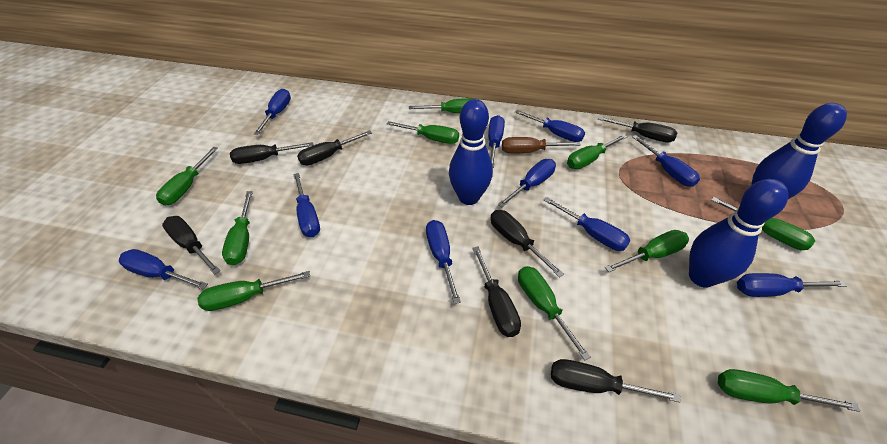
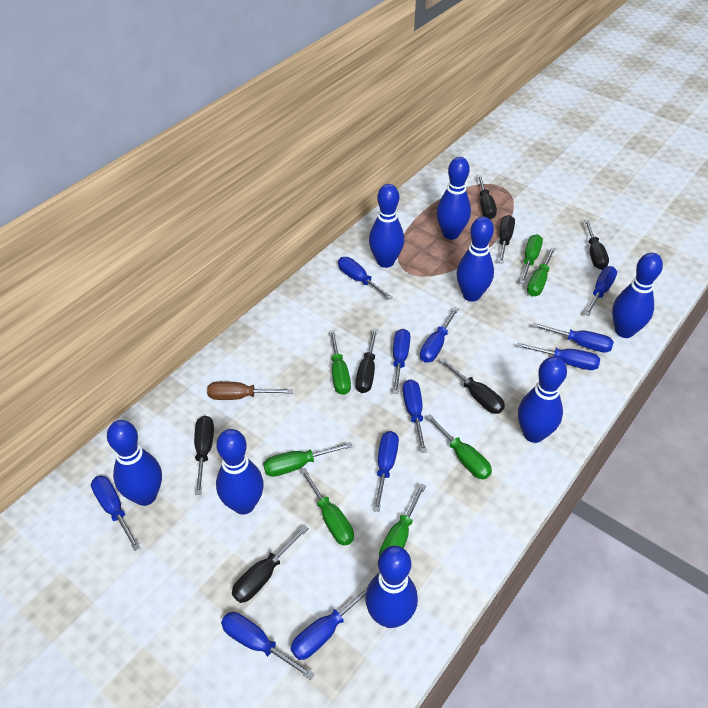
blue bowling pin: 3 -> 8
blue screwdriver: 10 -> 11
green screwdriver: 10 -> 7

